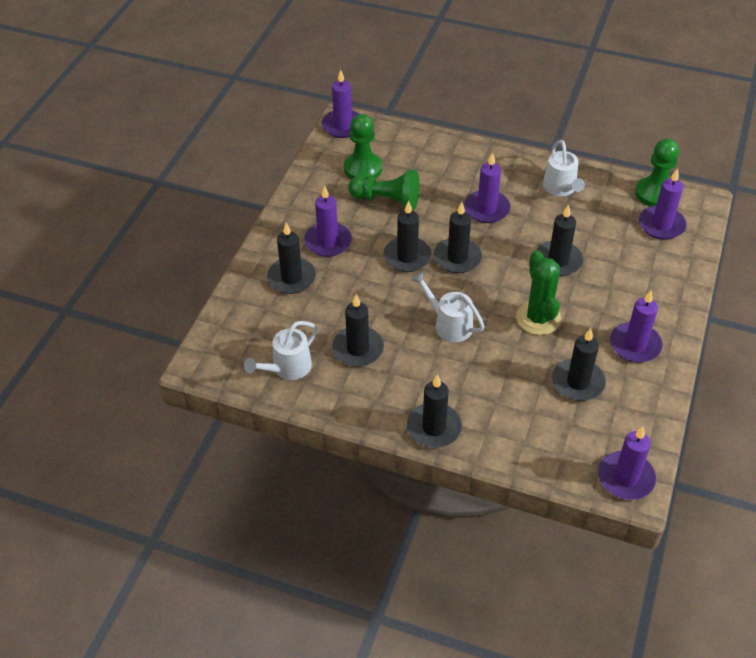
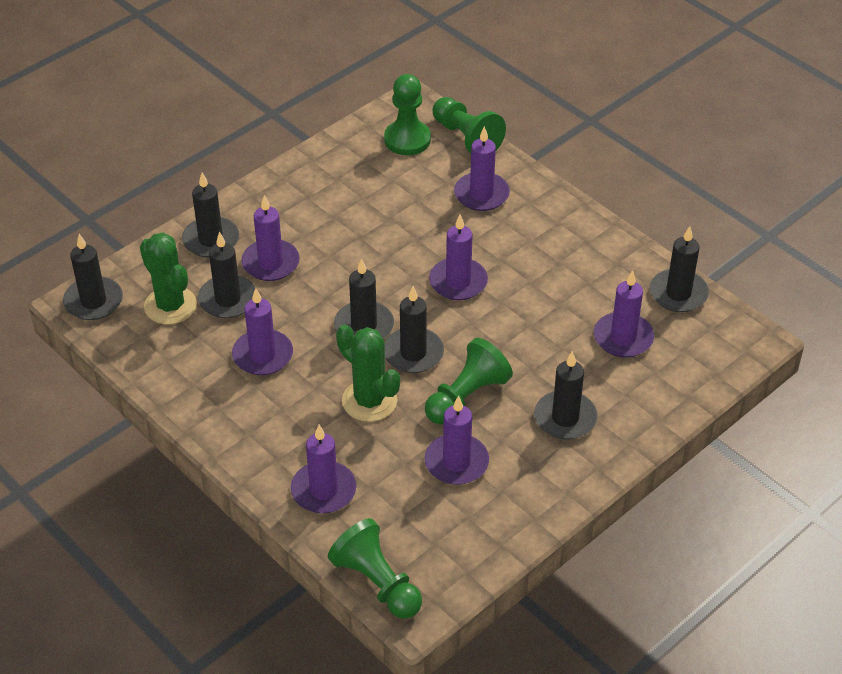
green cactus: 1 -> 2
green pawn: 3 -> 4
purple candle: 6 -> 7
white watering can: 3 -> 0

